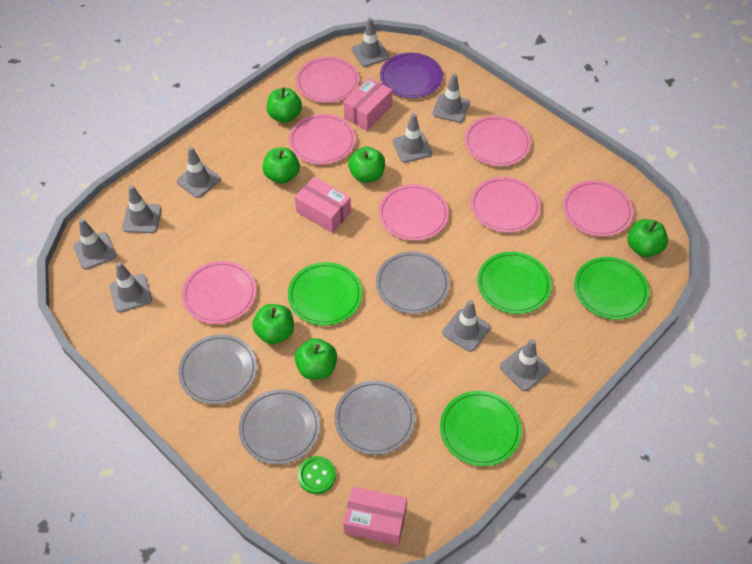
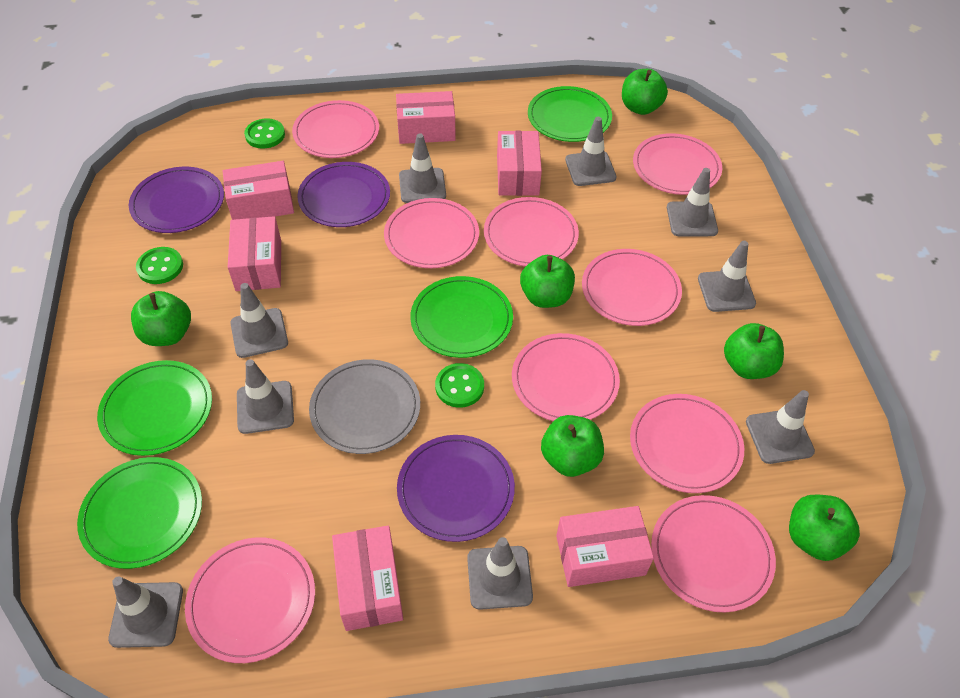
green button: 1 -> 3
grey plate: 4 -> 1
pink box: 3 -> 6
pink plate: 7 -> 9
purple plate: 1 -> 3

